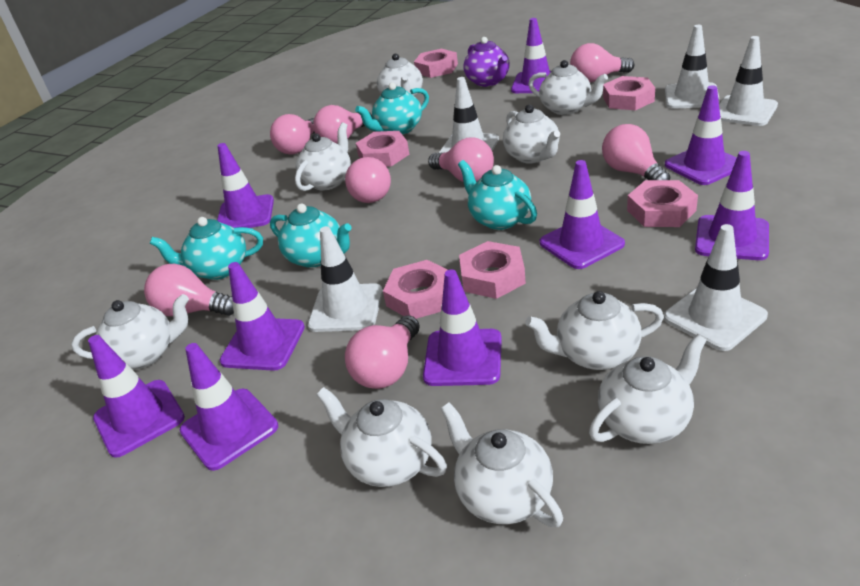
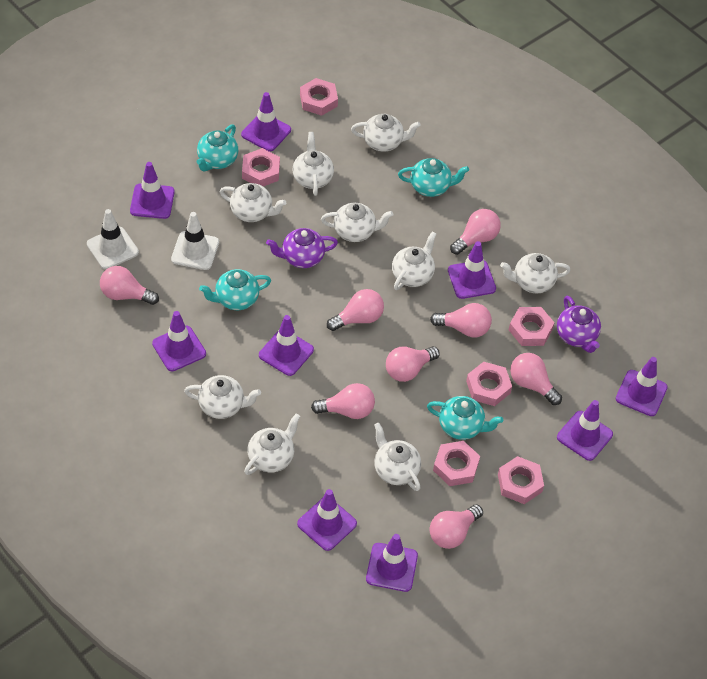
purple teapot: 1 -> 2
white traffic cone: 5 -> 2

